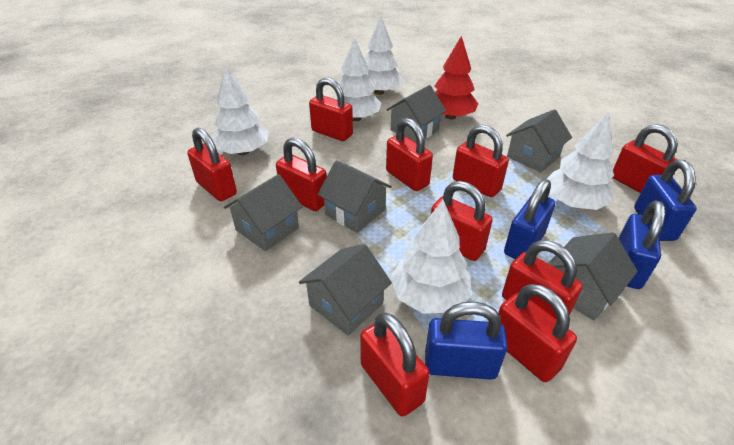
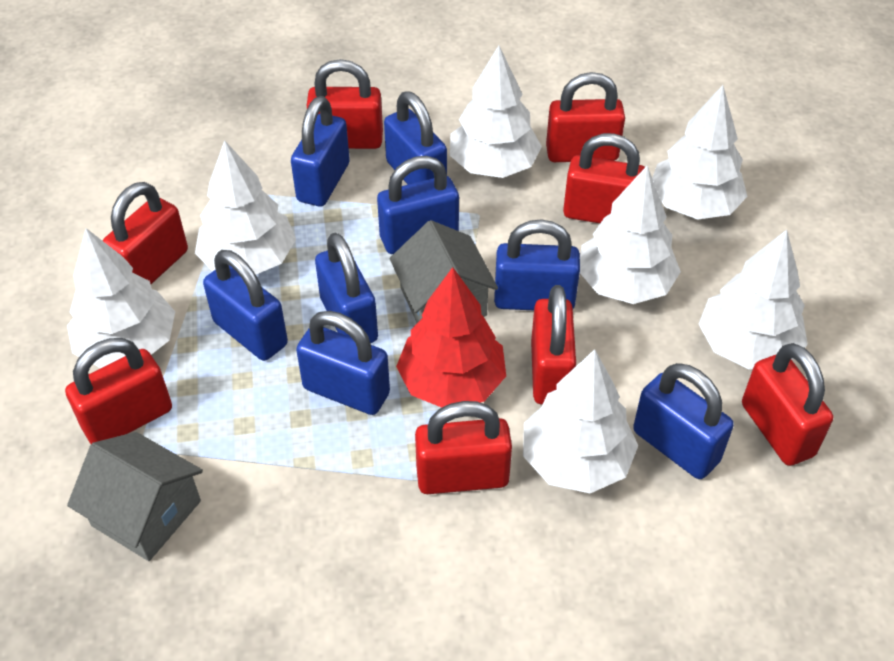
blue padlock: 4 -> 8
grey house: 6 -> 2
red padlock: 10 -> 8
white tree: 5 -> 7

